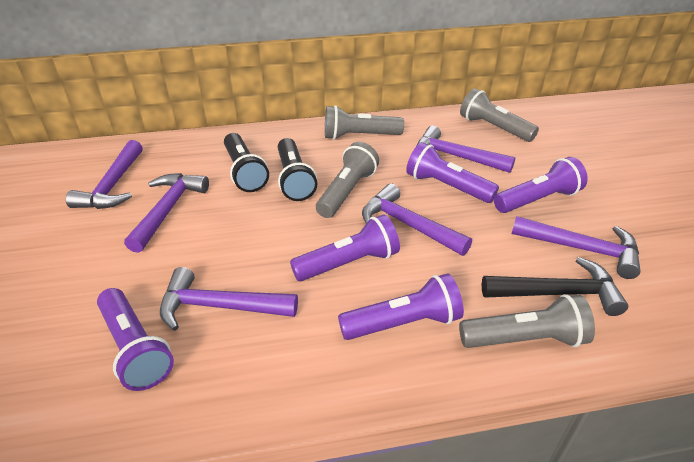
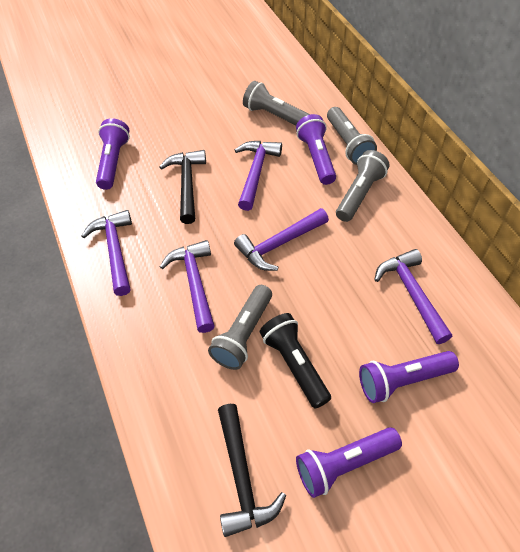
black flashlight: 2 -> 1
black hammer: 1 -> 2
purple flashlight: 5 -> 4
purple hammer: 6 -> 5

